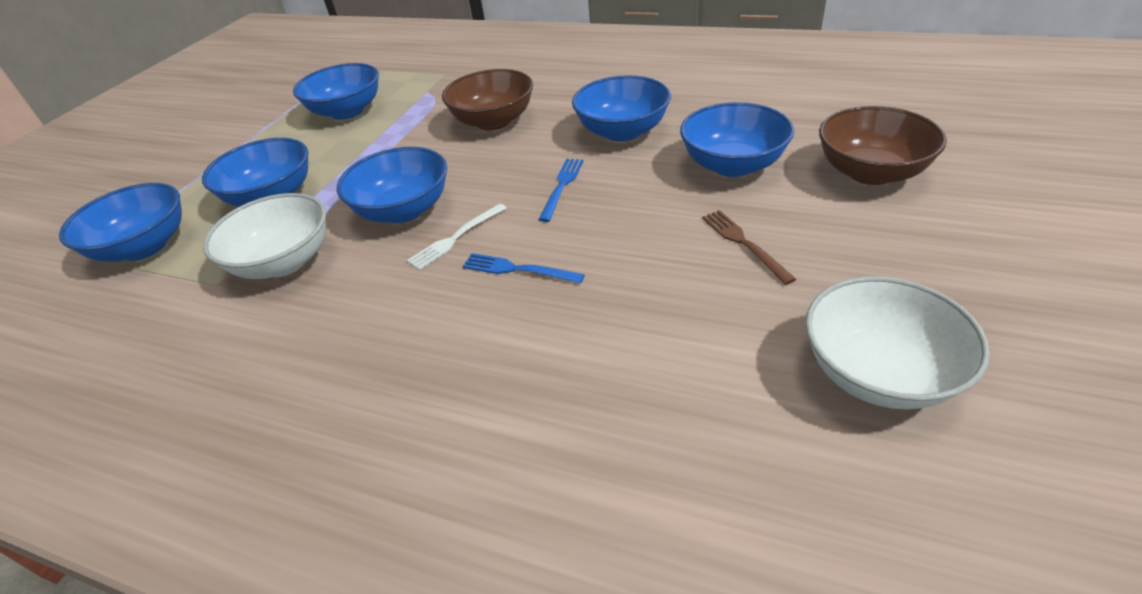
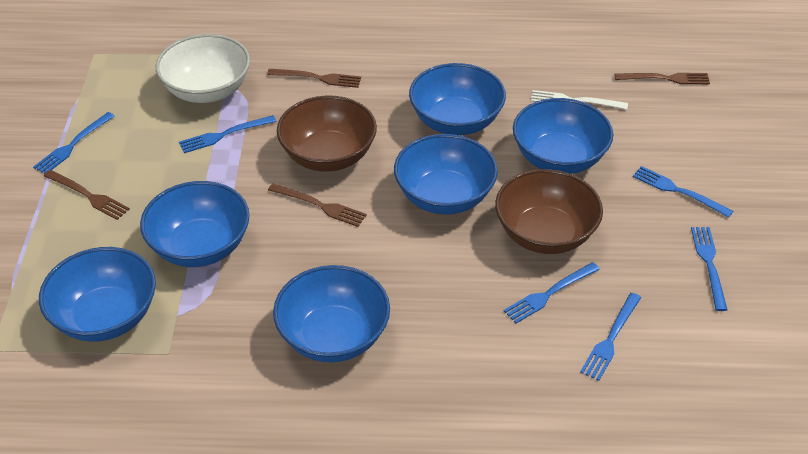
blue fork: 2 -> 6
brown fork: 1 -> 4
white bowl: 2 -> 1

